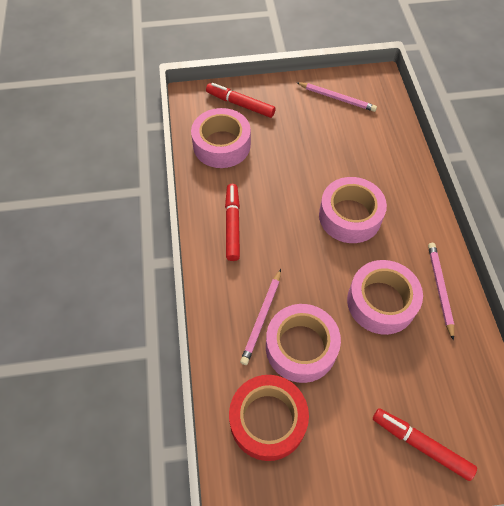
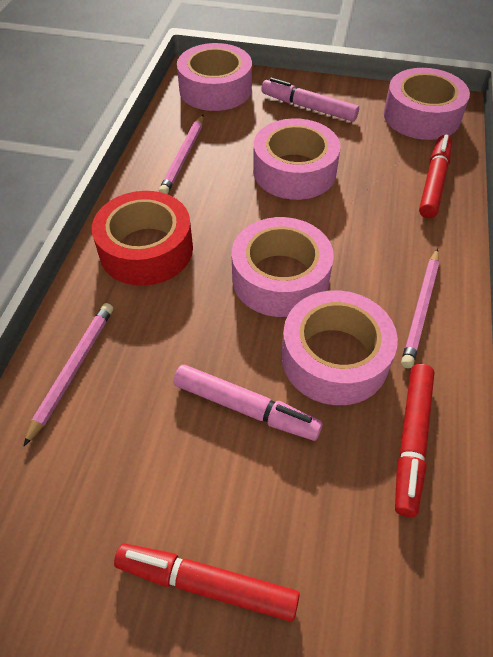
pink marker: 0 -> 2
pink tape: 4 -> 5

